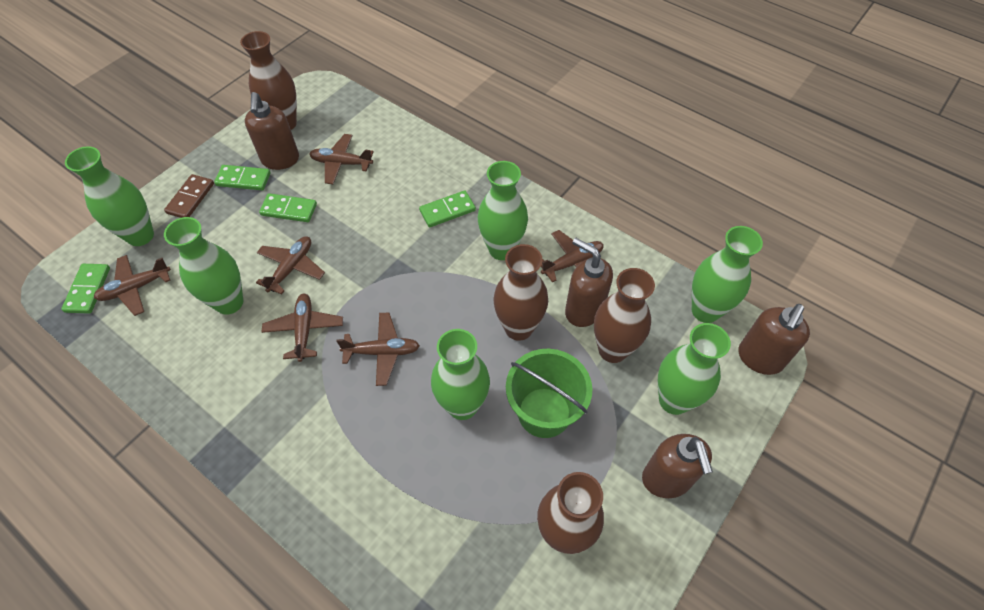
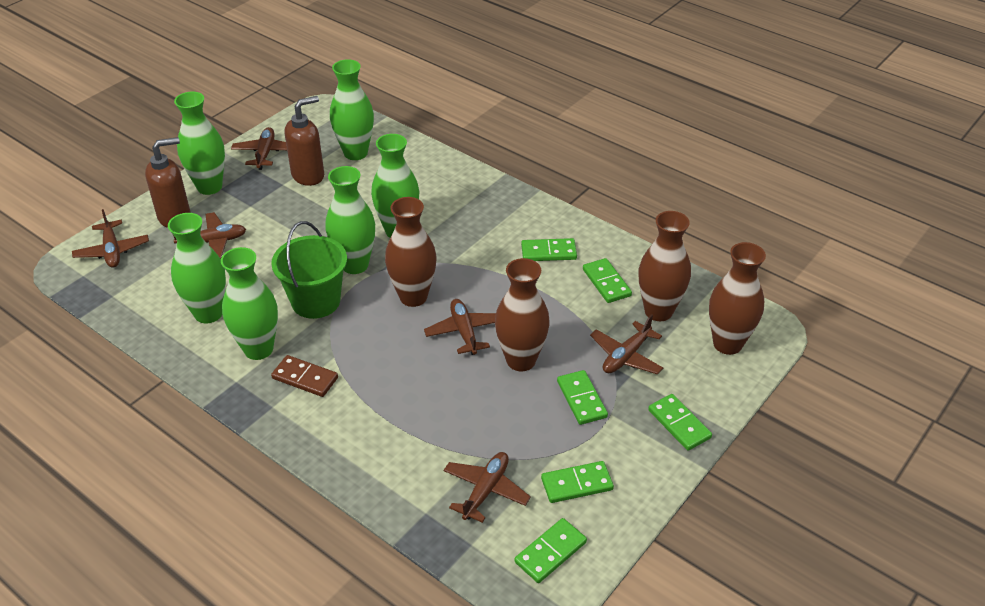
brown soap dispenser: 4 -> 2
green domino: 4 -> 6

